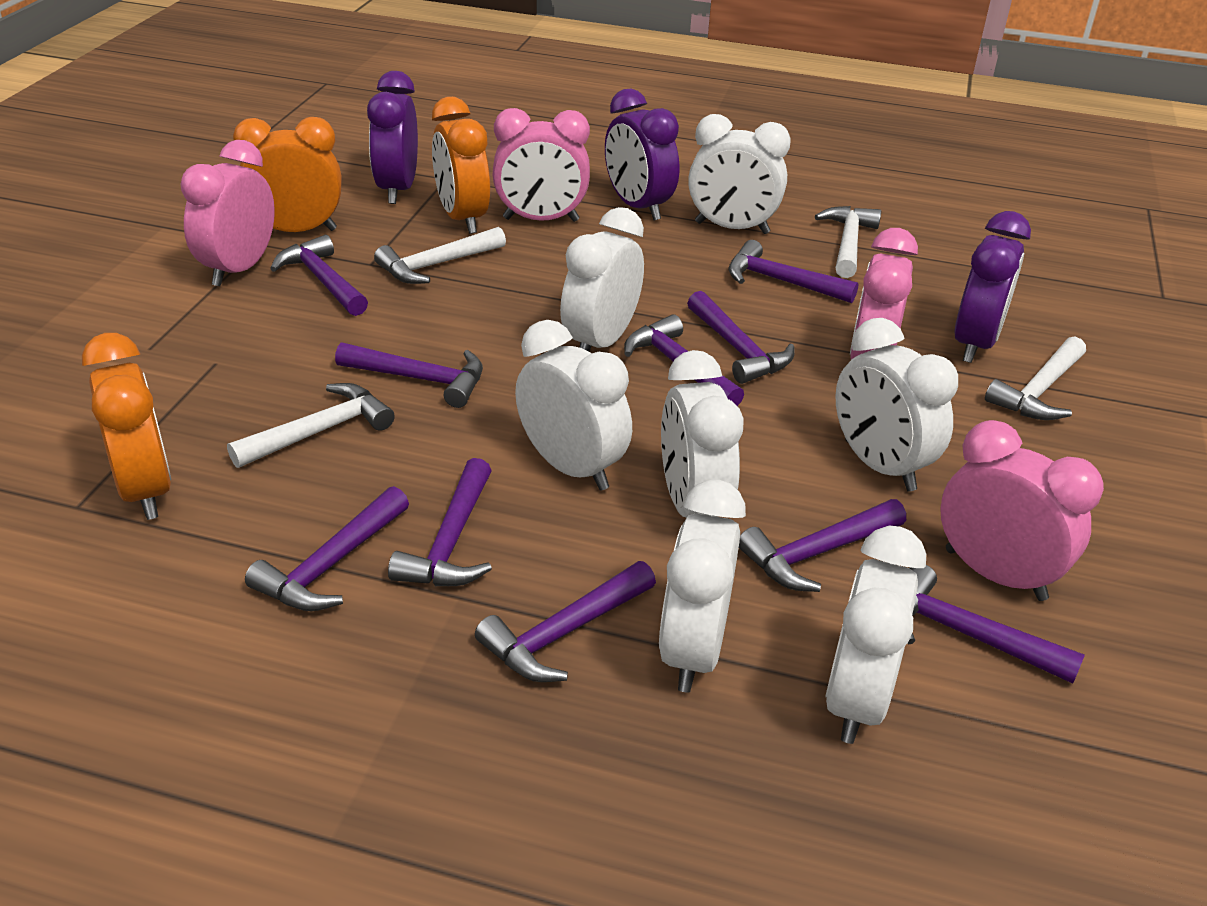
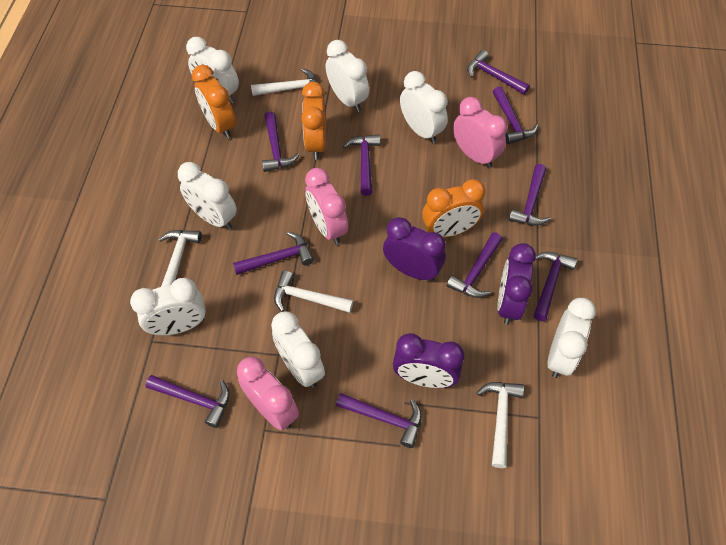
pink clock: 4 -> 3

